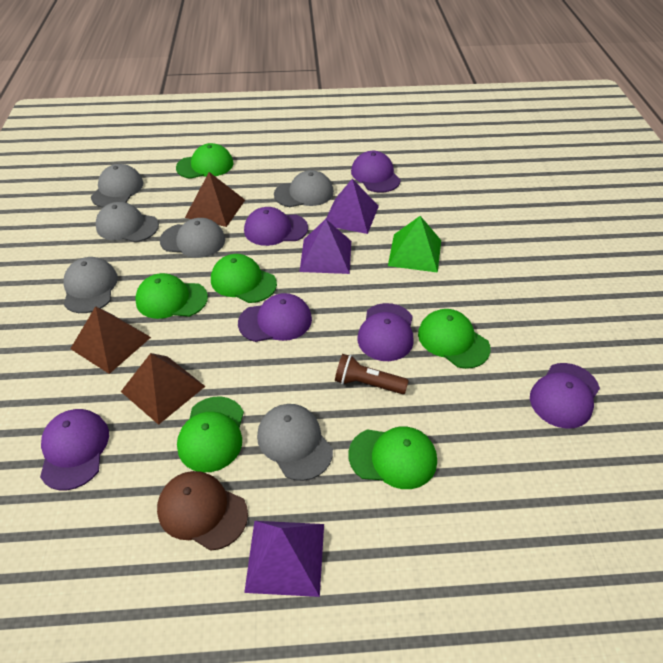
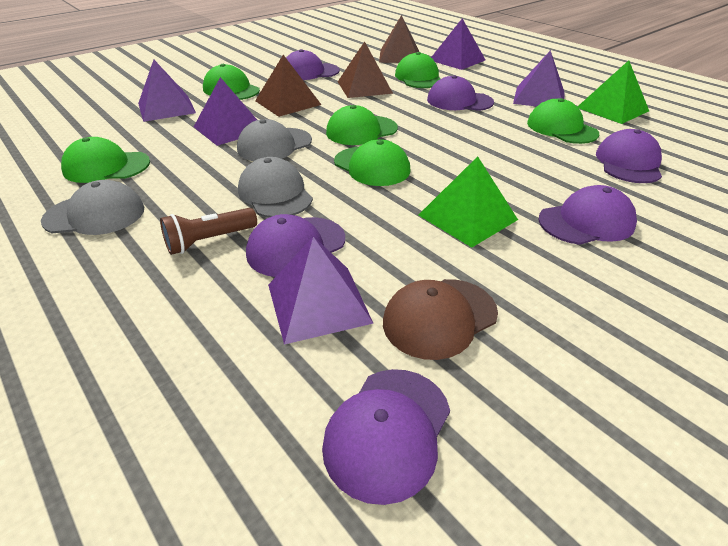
green pyramid: 1 -> 2
grey cap: 6 -> 3
purple pyramid: 3 -> 5

